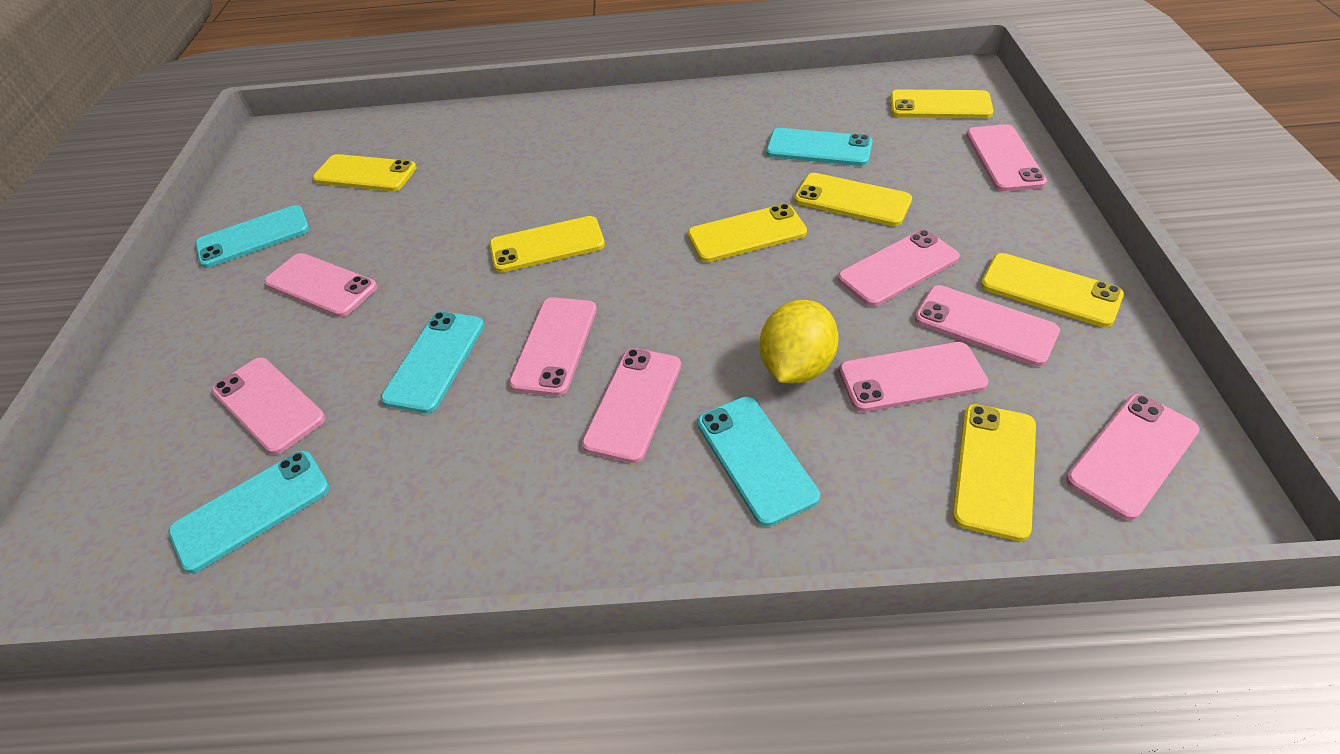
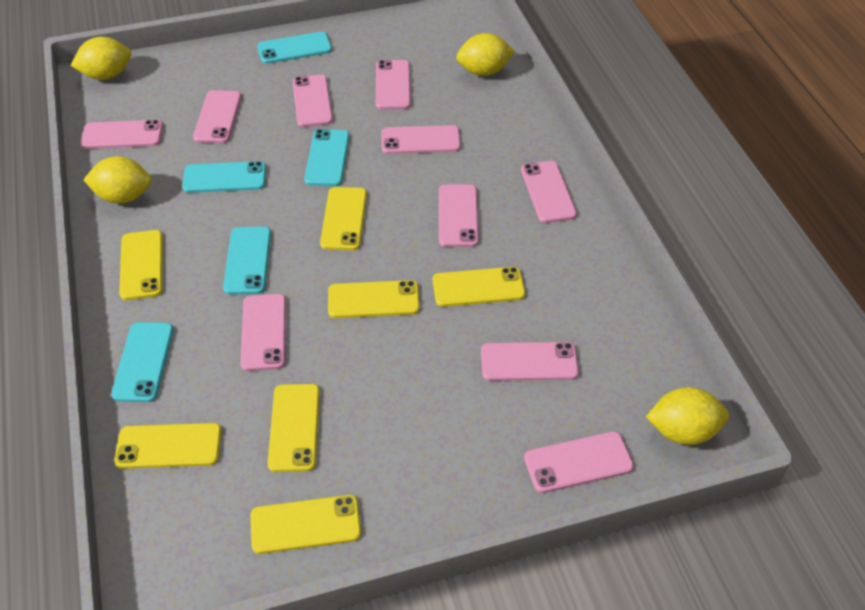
pink phone: 9 -> 10
yellow lemon: 1 -> 4

